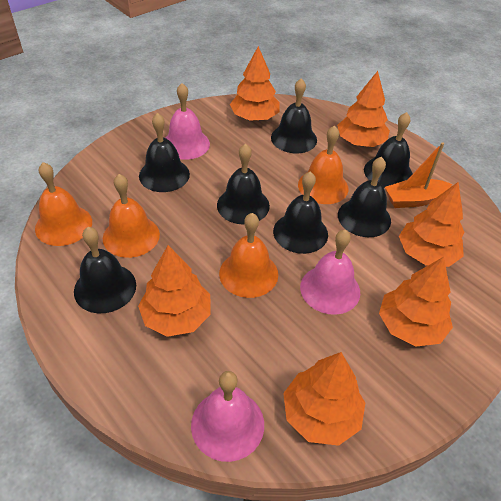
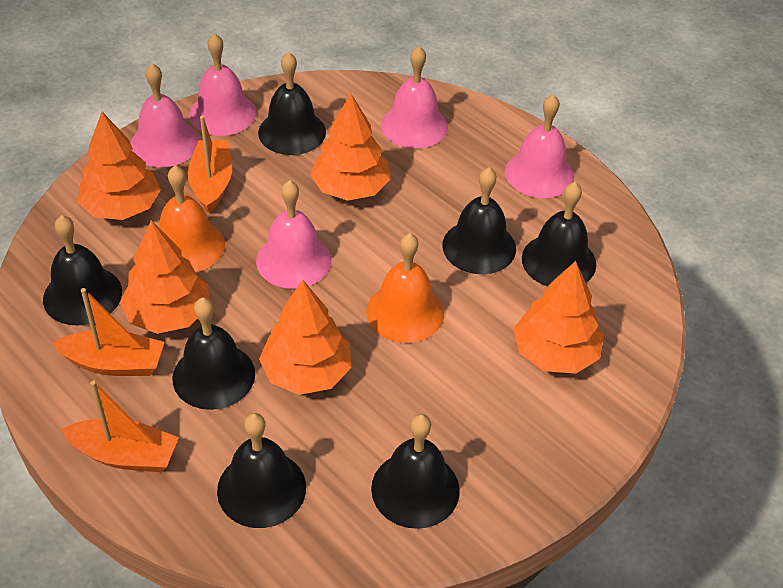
orange bell: 4 -> 2
orange boat: 1 -> 3
orange tree: 6 -> 5
pink bell: 3 -> 5

